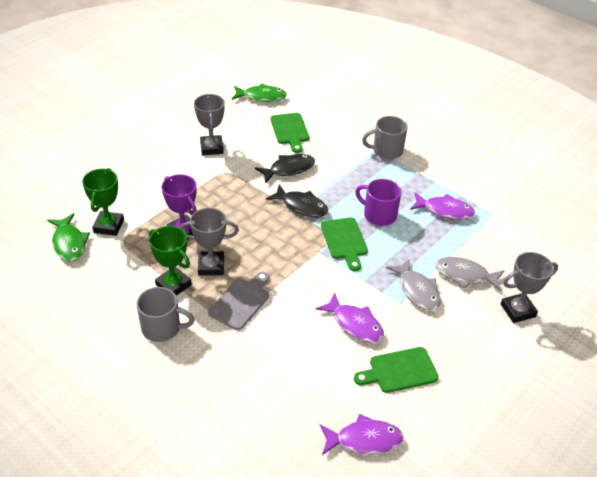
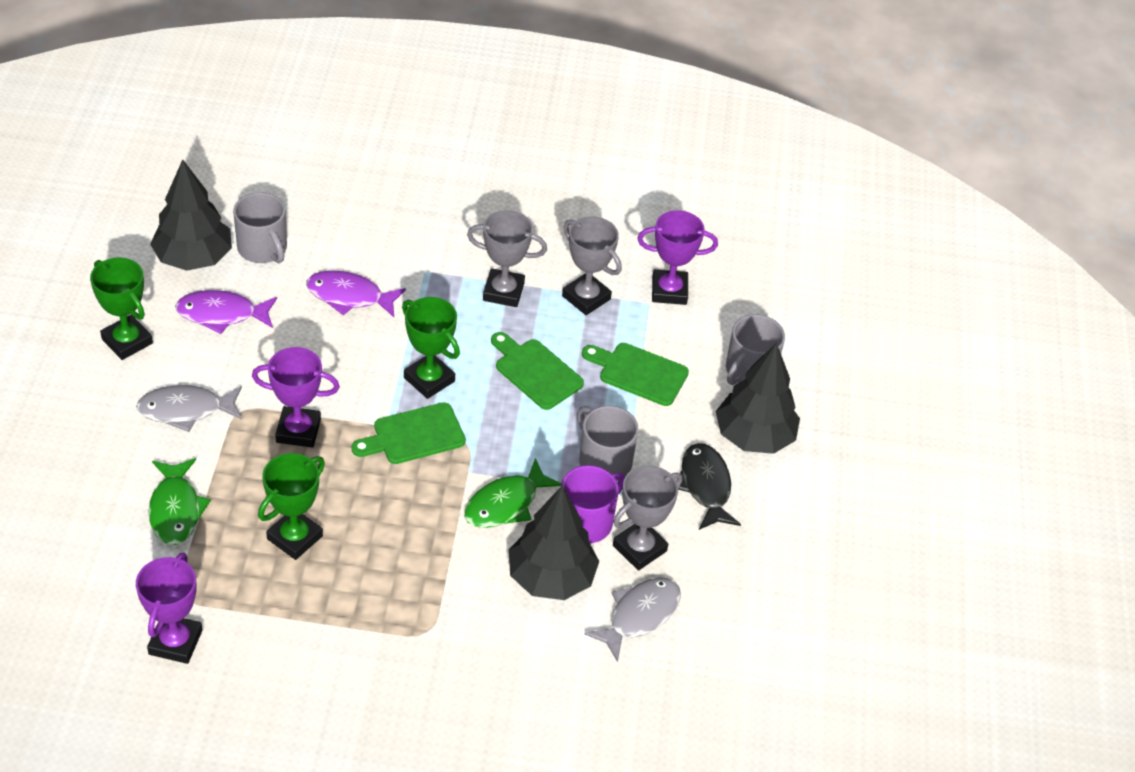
black fish: 2 -> 1
black tree: 0 -> 3
green trophy: 2 -> 3
grey cutting board: 1 -> 0
grey mug: 2 -> 3
purple fish: 3 -> 2
purple trophy: 1 -> 3

